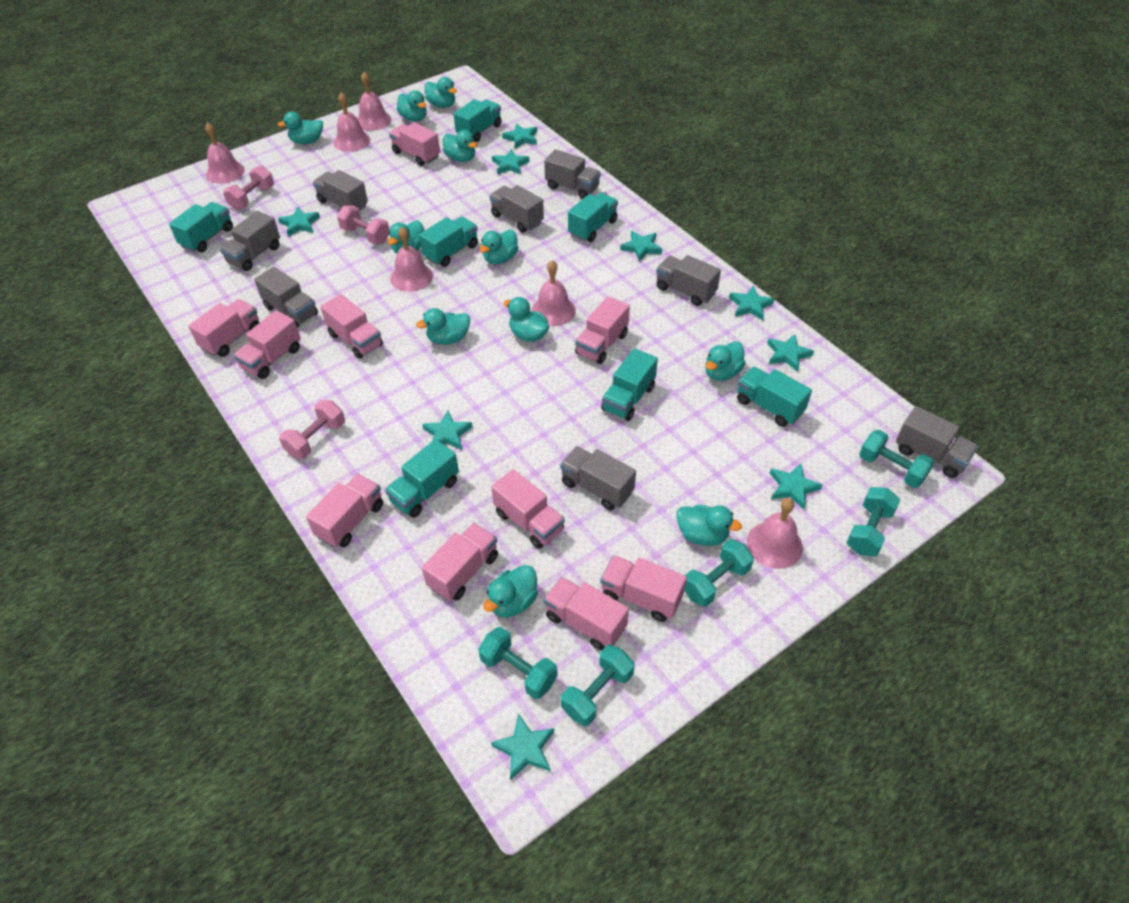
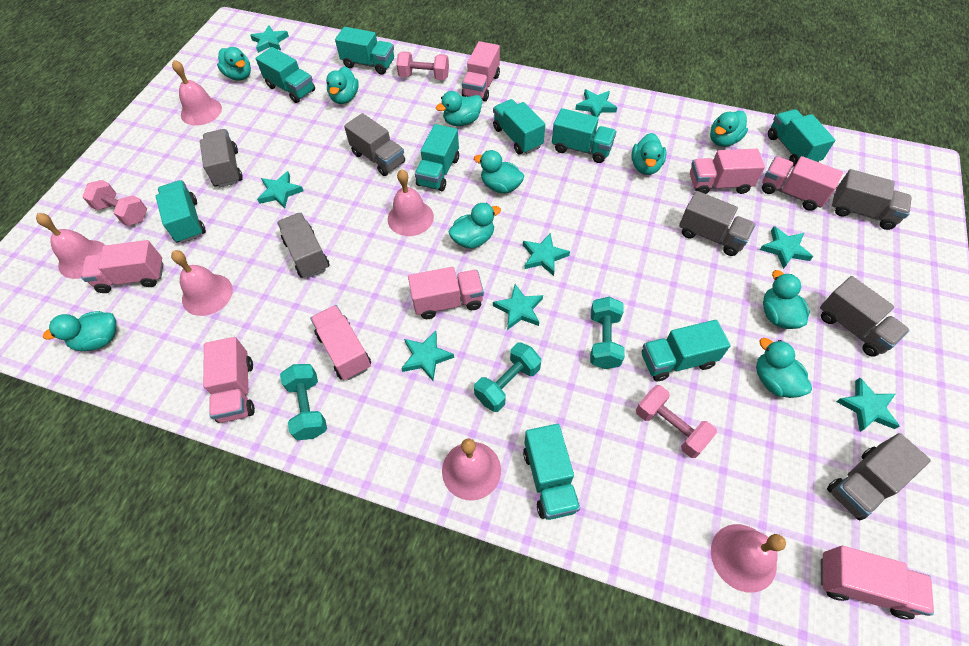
grey truck: 8 -> 7
pink truck: 10 -> 8
turquoise duck: 11 -> 10
turquoise dumbbell: 5 -> 3
turquoise star: 9 -> 8
turquoise truck: 7 -> 9

